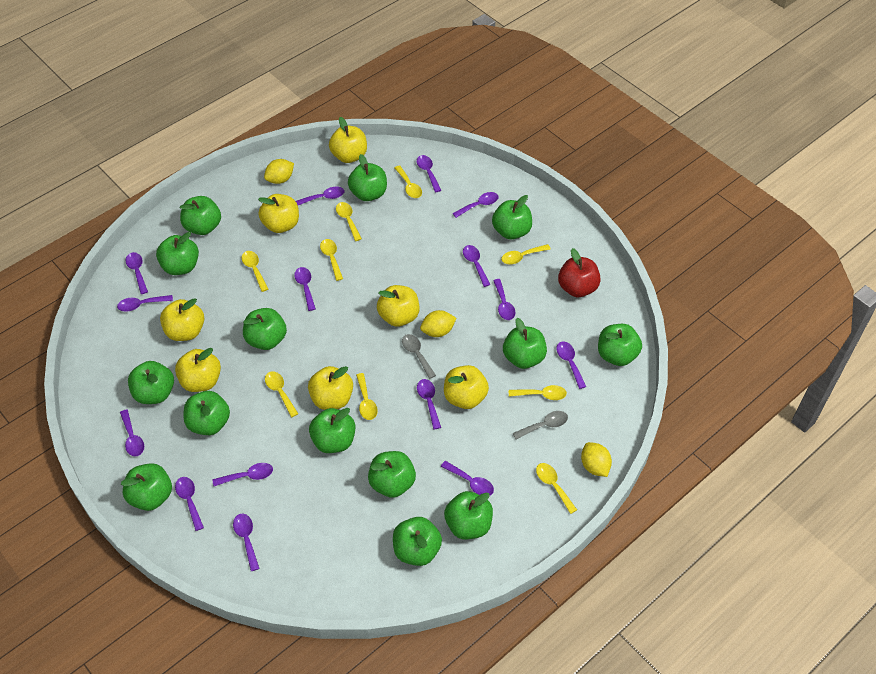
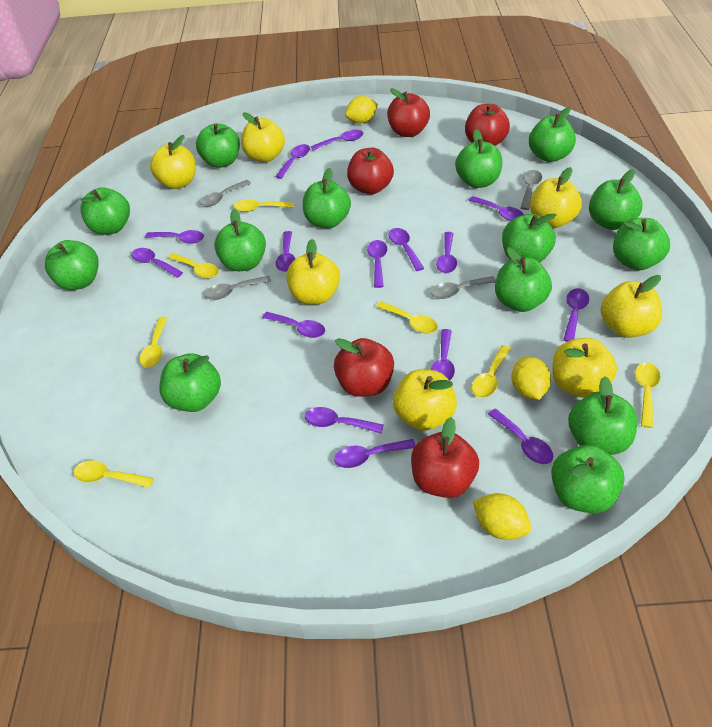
grey spoon: 2 -> 4
red apple: 1 -> 5
yellow spoon: 9 -> 7

